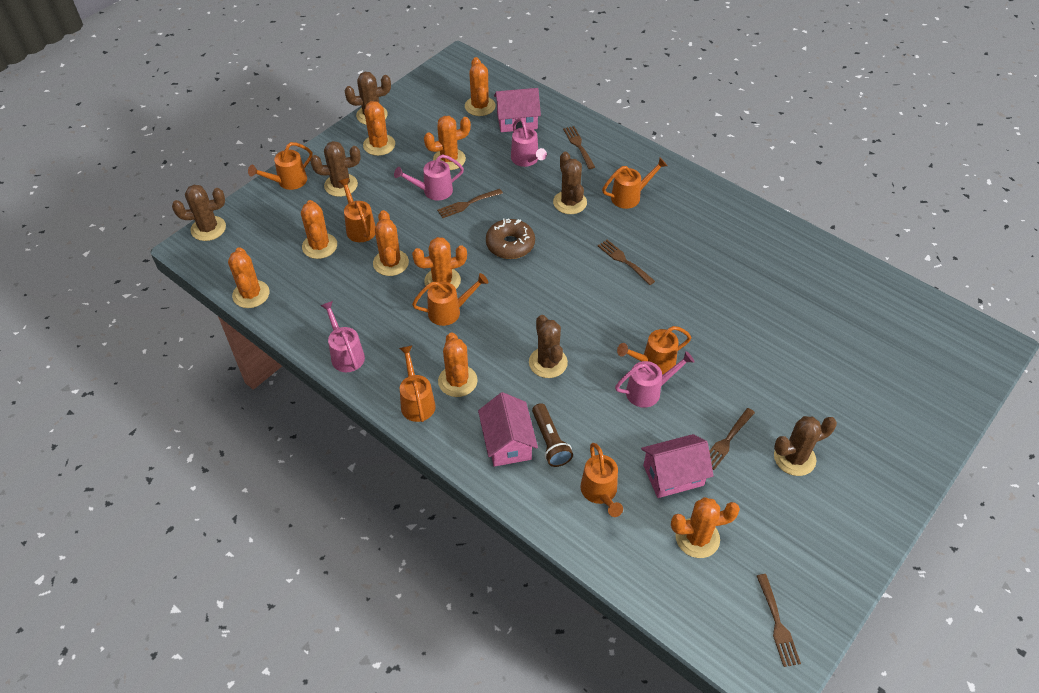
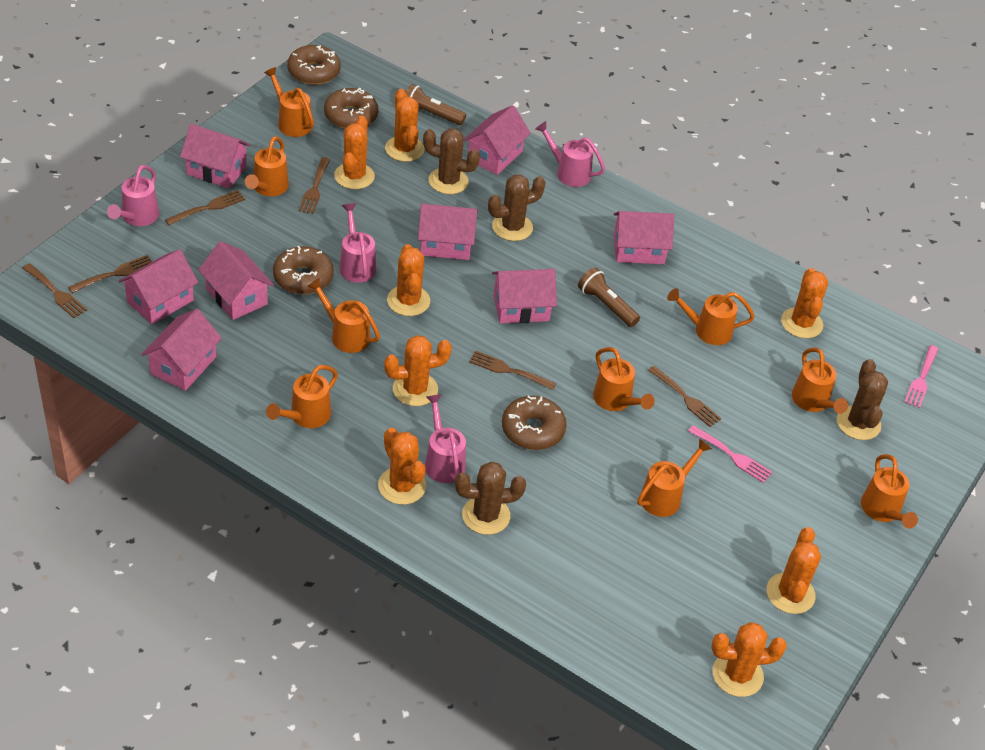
brown cactus: 6 -> 4
brown donut: 1 -> 4
brown flashlight: 1 -> 2
brown fork: 5 -> 6
orange cactus: 9 -> 8
orange watering can: 7 -> 9
pink fork: 0 -> 2
pink house: 3 -> 8

